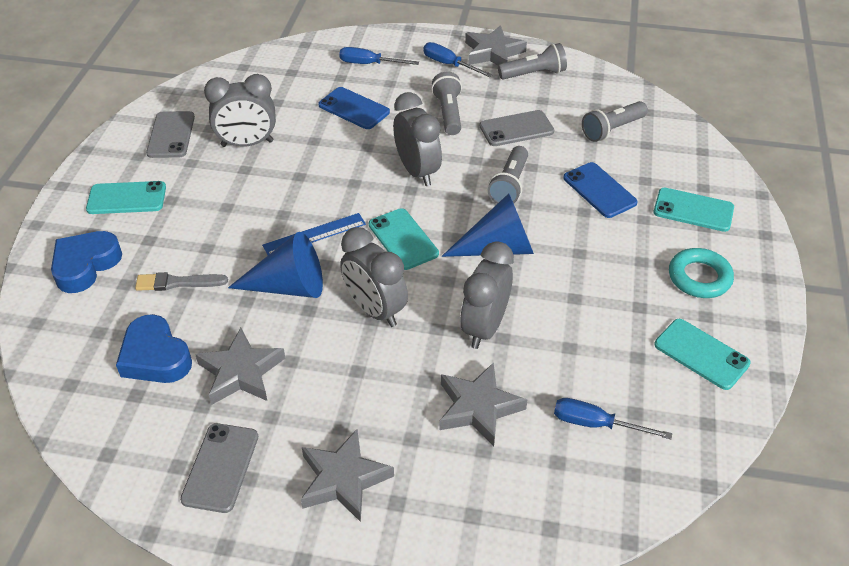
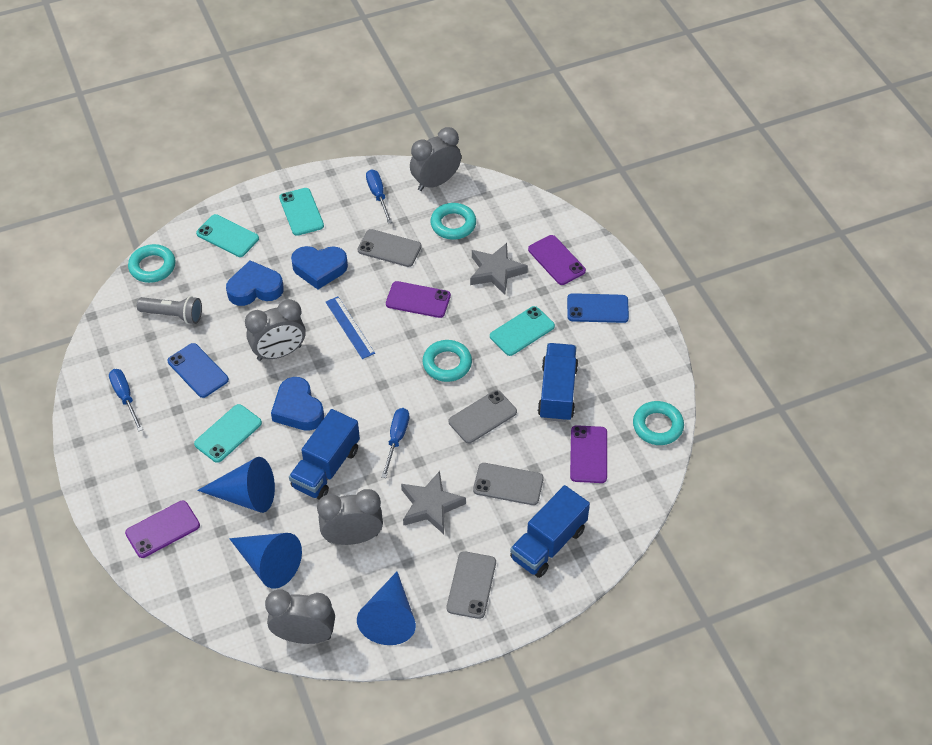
blue cone: 2 -> 3
blue heart: 2 -> 3
blue truck: 0 -> 3
grey brush: 1 -> 0
grey flashlight: 4 -> 1
grey phone: 3 -> 4
grey star: 4 -> 2
purple phone: 0 -> 4
turquoise ring: 1 -> 4

